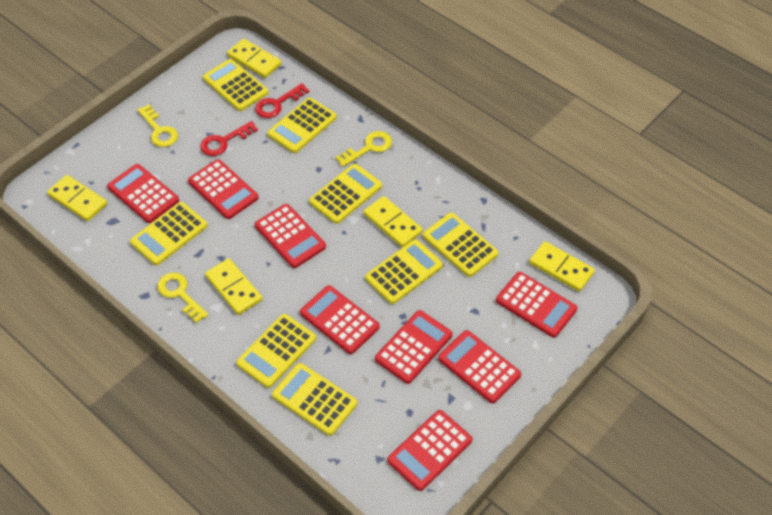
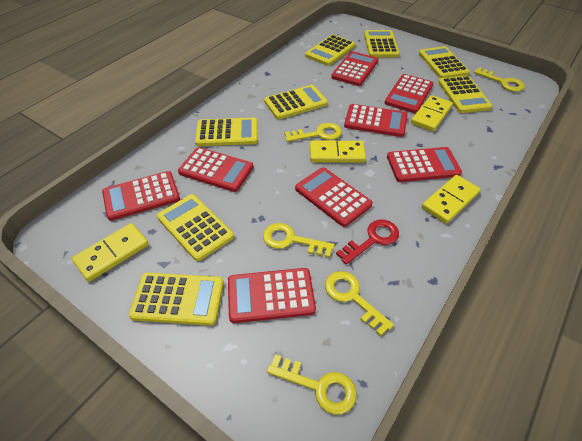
red key: 2 -> 1
yellow domino: 5 -> 4
yellow key: 3 -> 5

